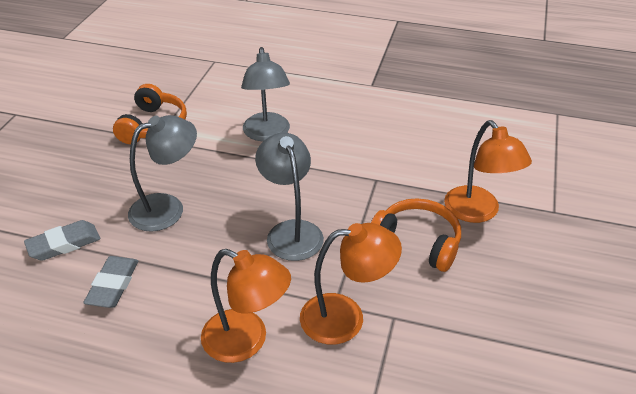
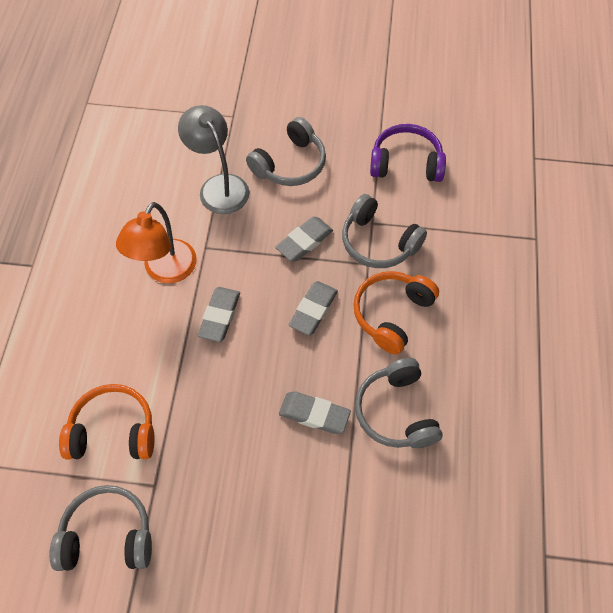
grey eraser: 2 -> 4
grey headphones: 0 -> 4
grey lamp: 3 -> 1
orange lamp: 3 -> 1
purple headphones: 0 -> 1

